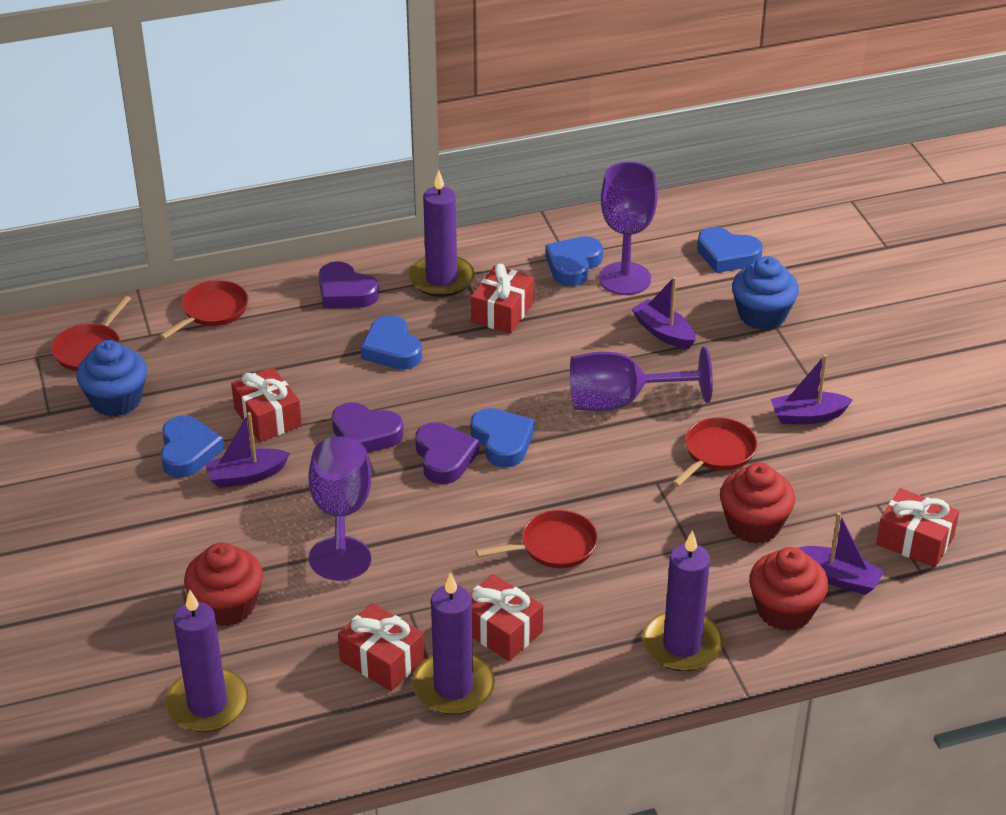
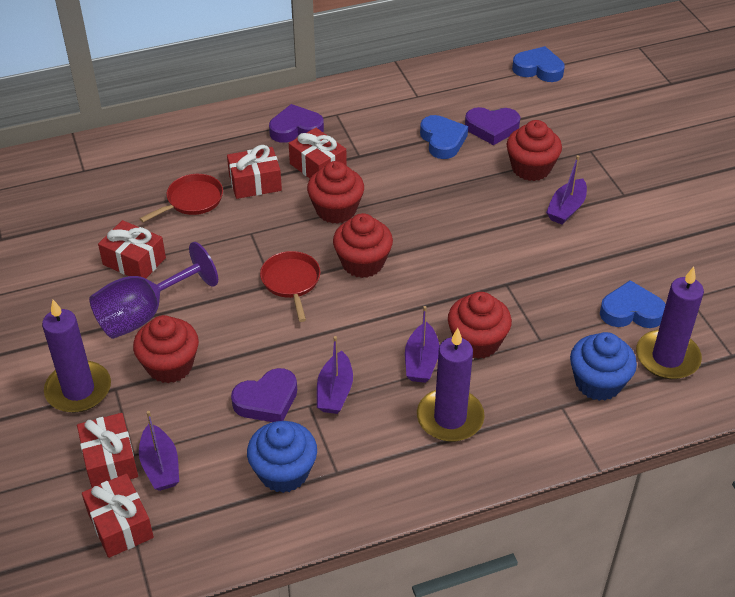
blue heart: 5 -> 3
purple candle: 4 -> 3
purple goblet: 3 -> 1
red cupcake: 3 -> 5
red pan: 4 -> 2

